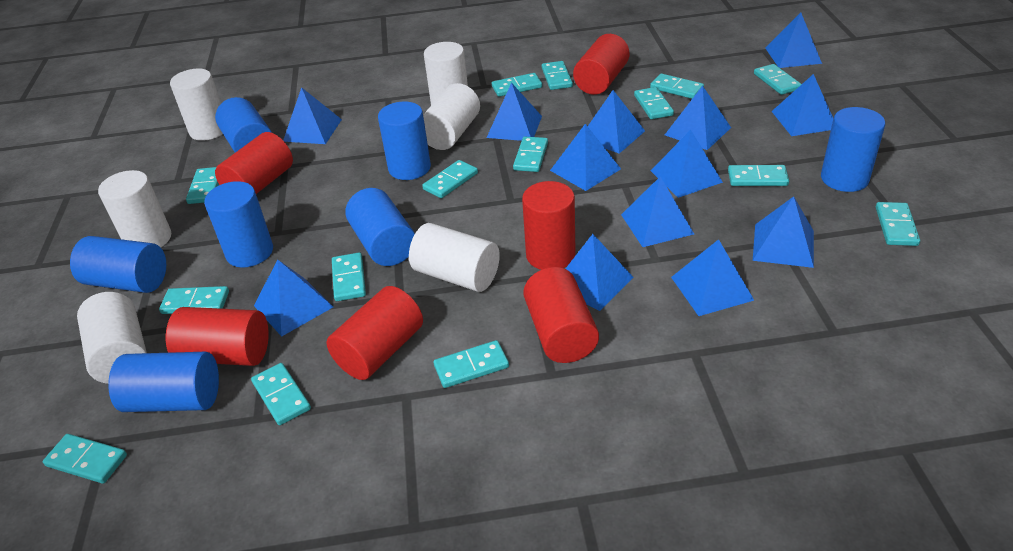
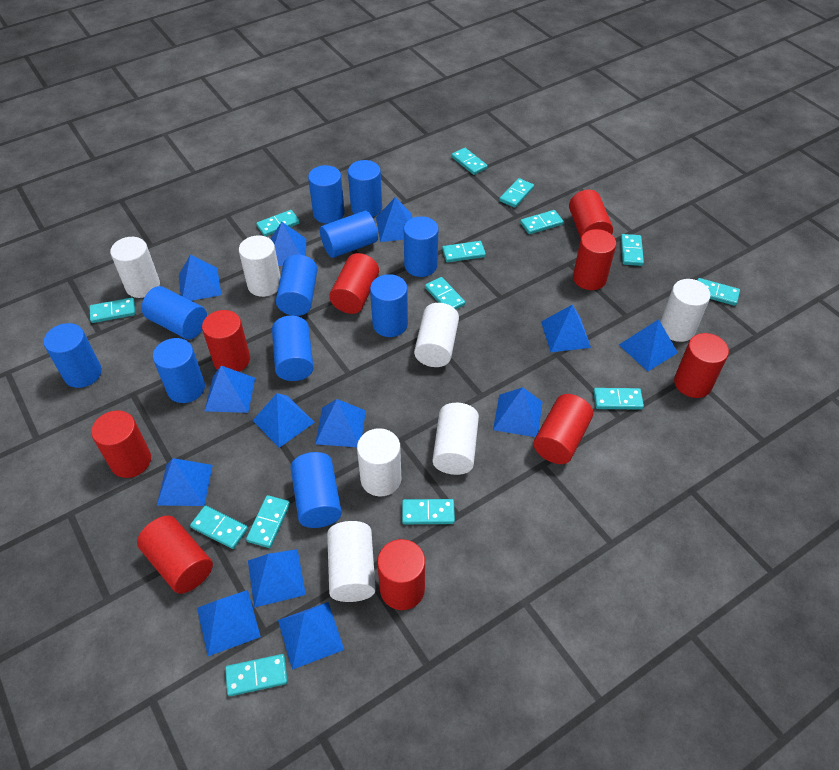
blue cylinder: 7 -> 11
red cylinder: 6 -> 9
turquoise domino: 15 -> 14
white cylinder: 6 -> 7

